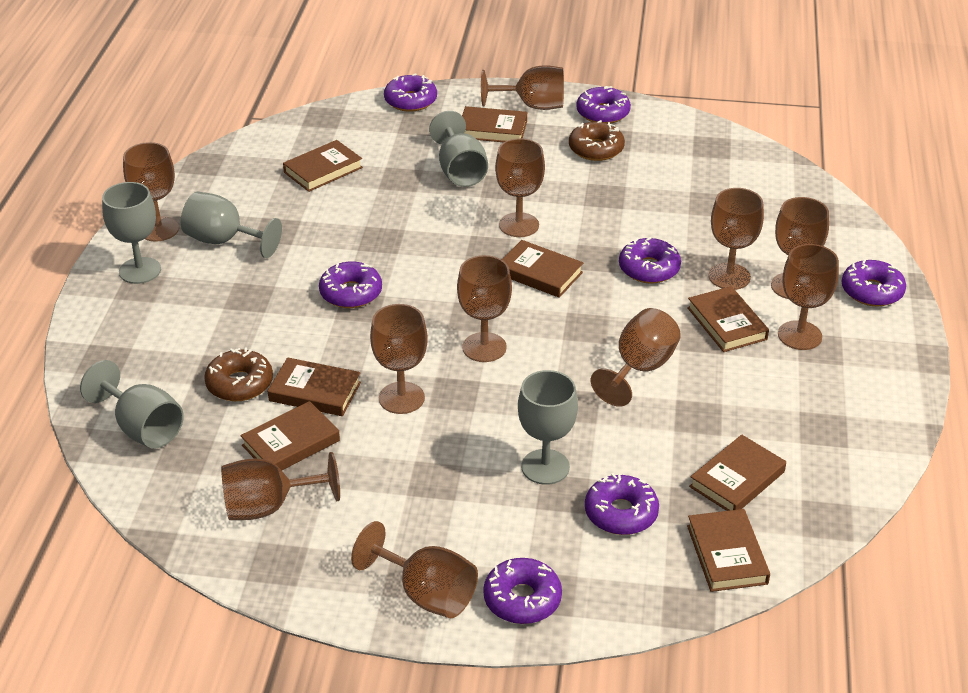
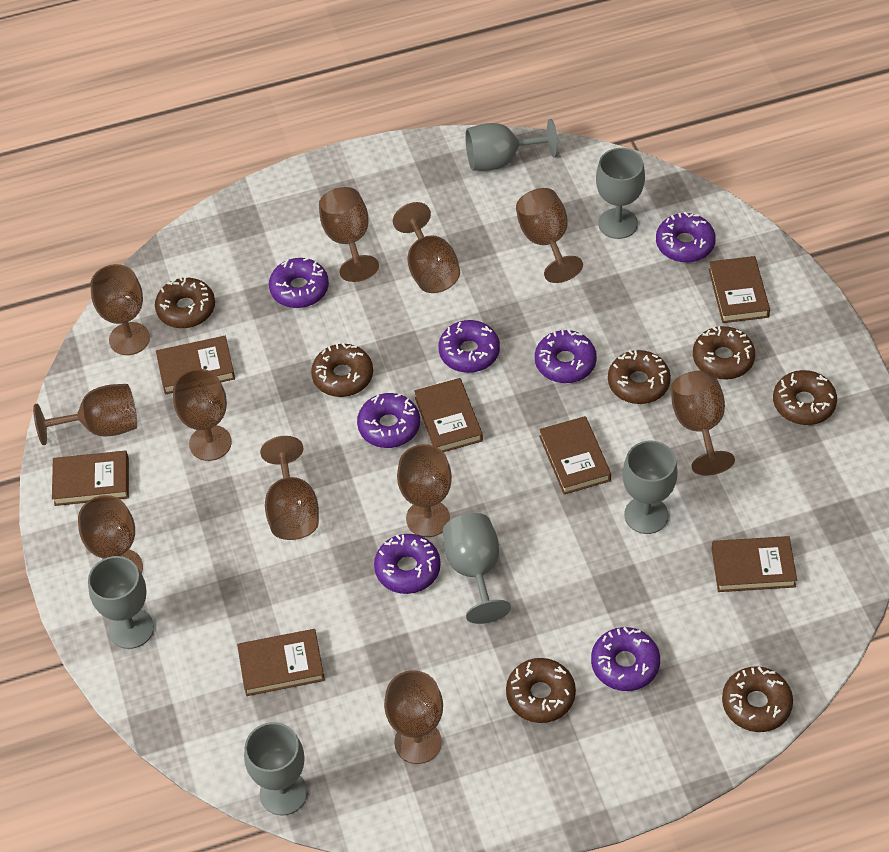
brown book: 8 -> 7
brown donut: 2 -> 7
grey goblet: 5 -> 6

